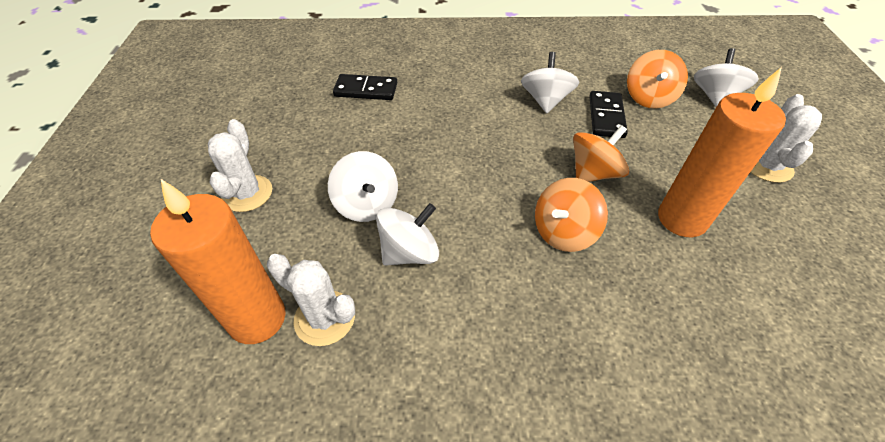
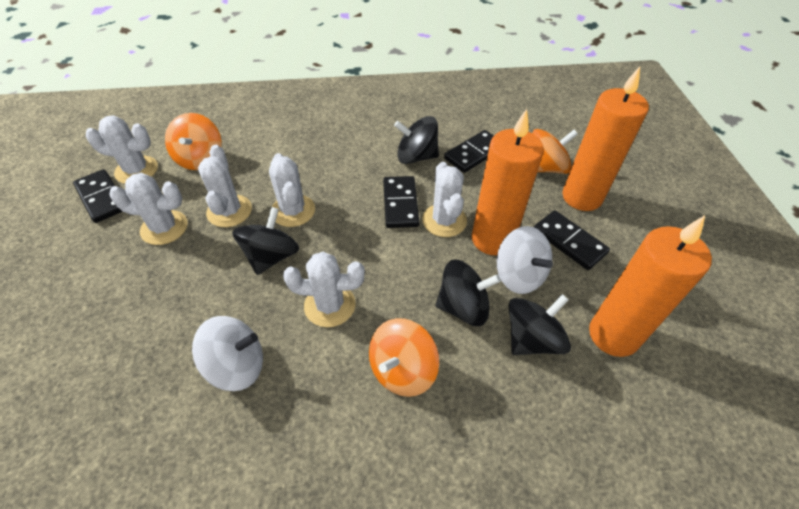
black domino: 2 -> 4
black spinning top: 0 -> 4
orange candle: 2 -> 3
white cactus: 3 -> 6
white spinning top: 4 -> 2

